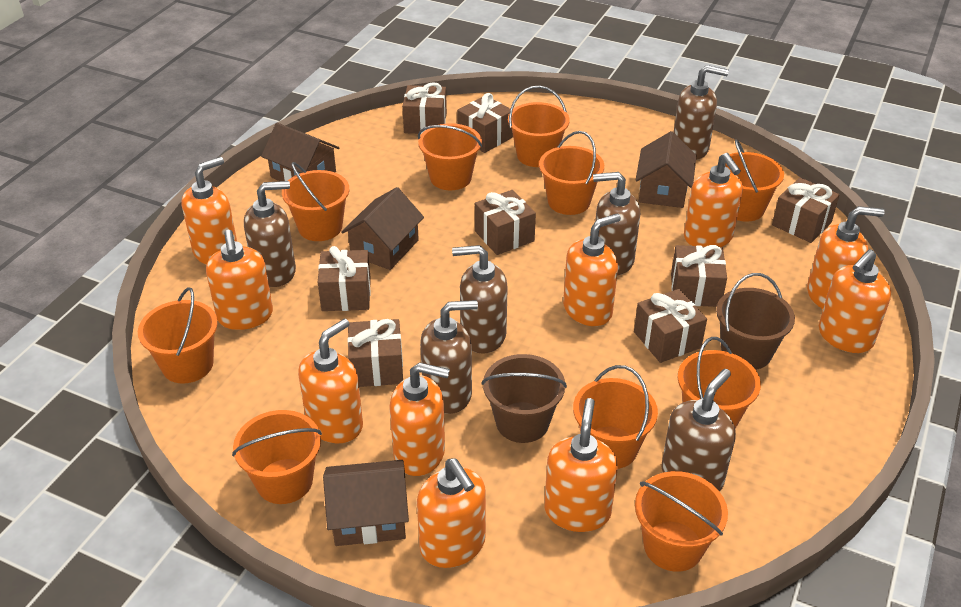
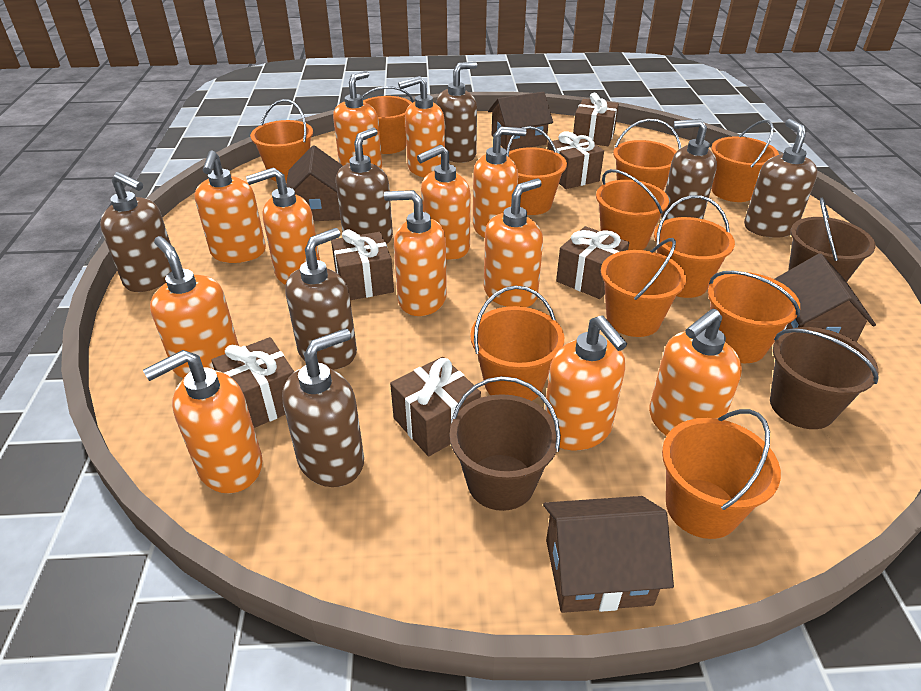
brown bucket: 2 -> 3
brown gift: 8 -> 6
brown soap dispenser: 6 -> 7
orange bucket: 10 -> 11
orange soap dispenser: 10 -> 12

